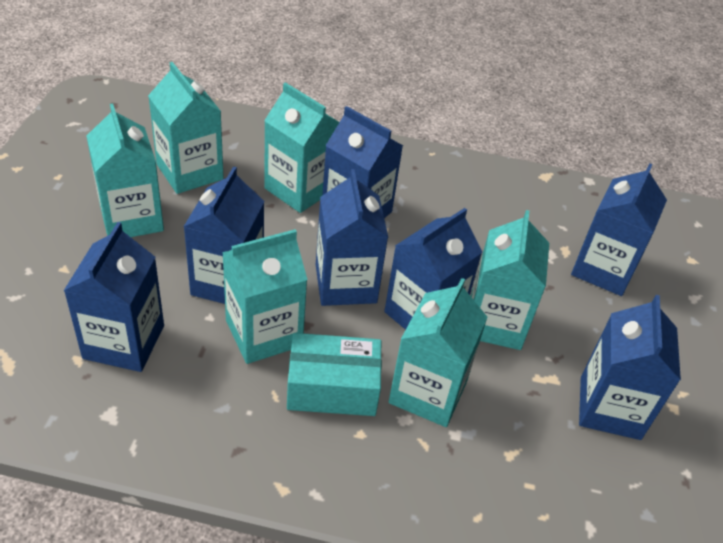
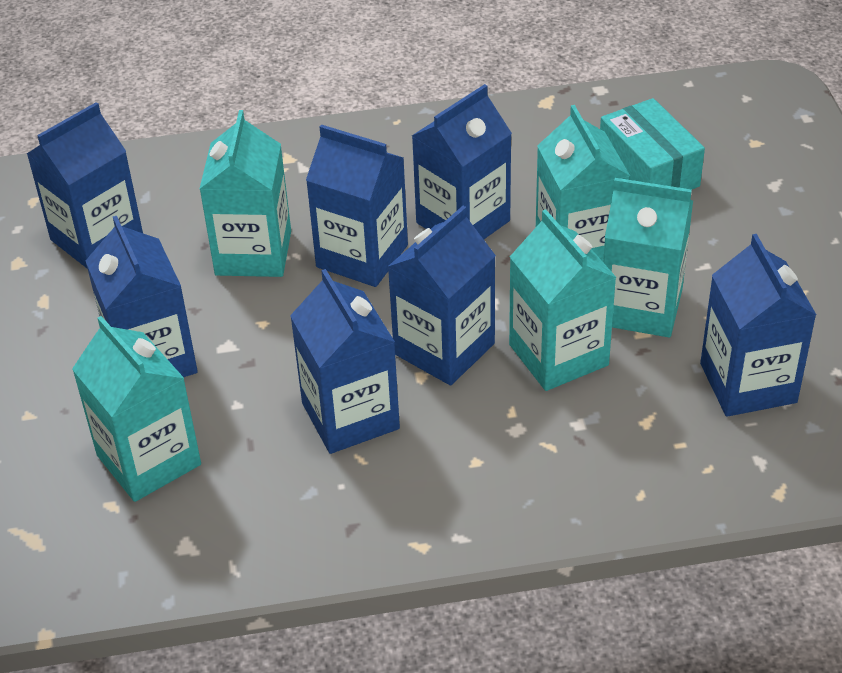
turquoise carton: 6 -> 5

